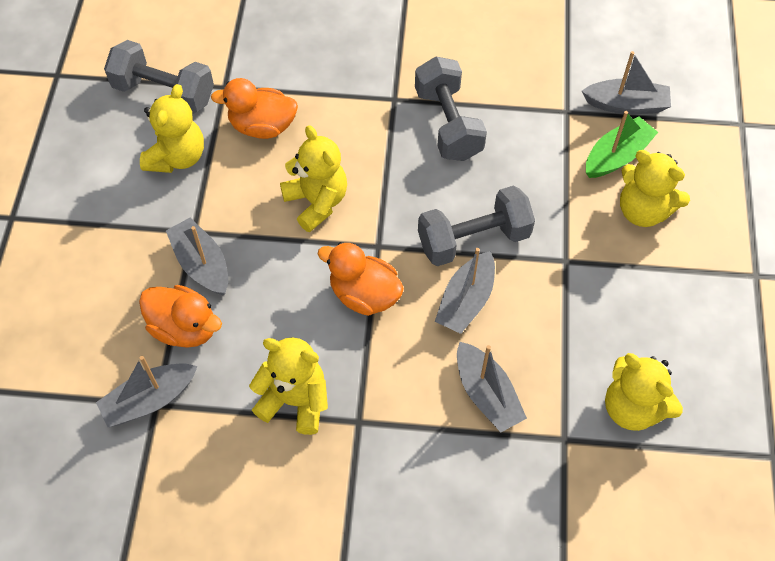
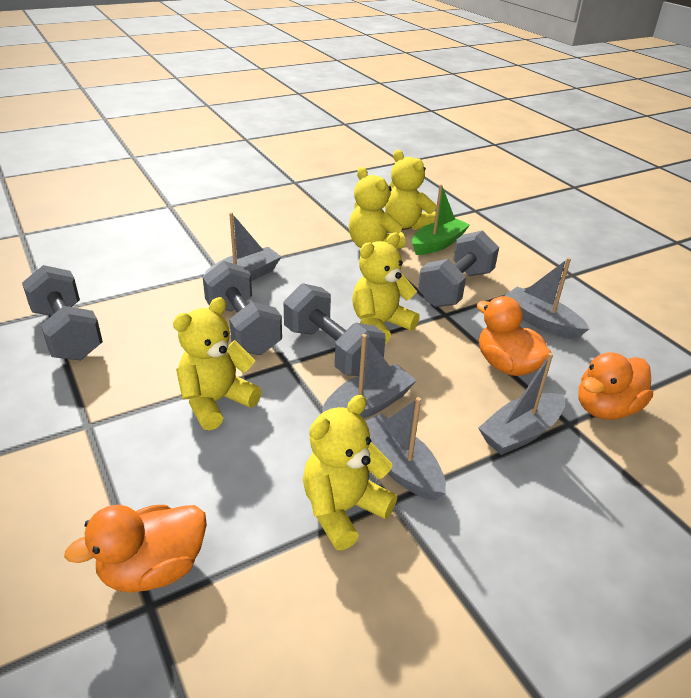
grey dumbbell: 3 -> 4

